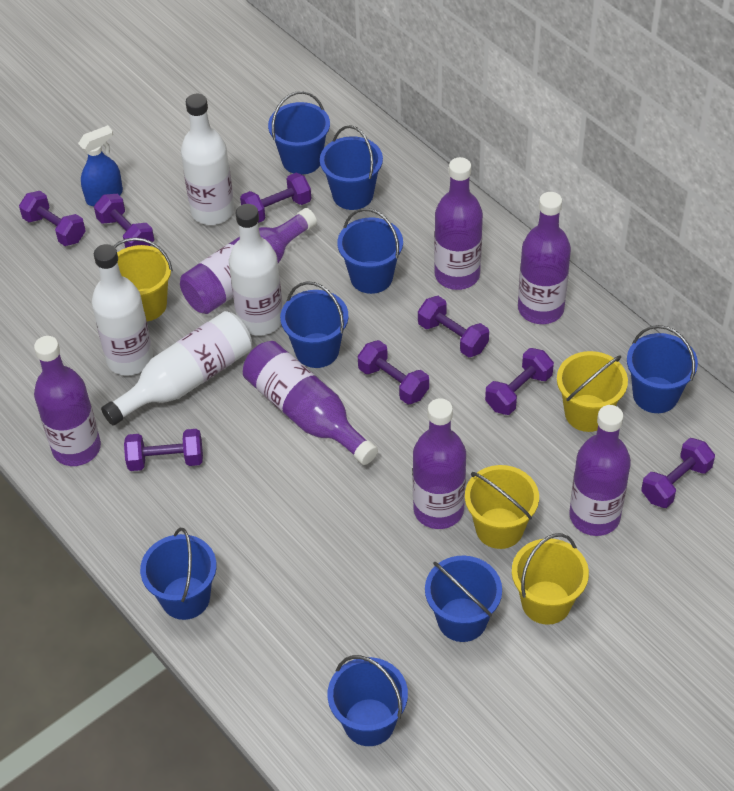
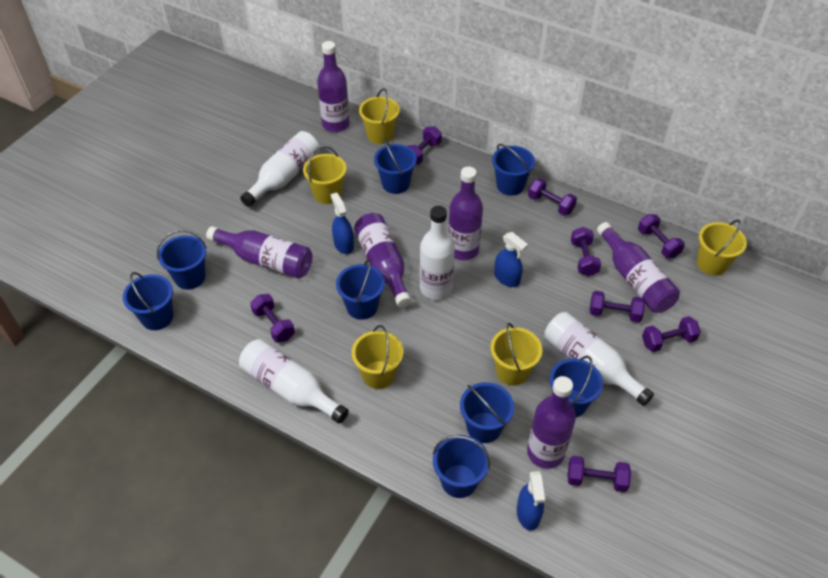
blue spray bottle: 1 -> 3
purple bottle: 7 -> 6
yellow bucket: 4 -> 5

